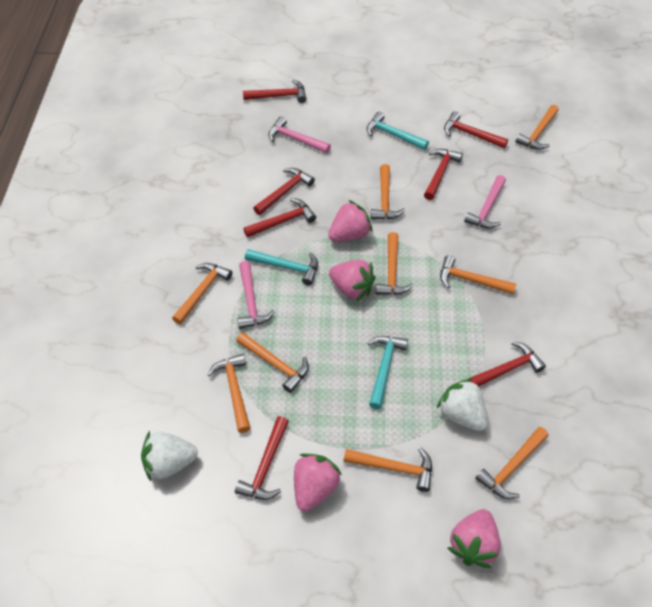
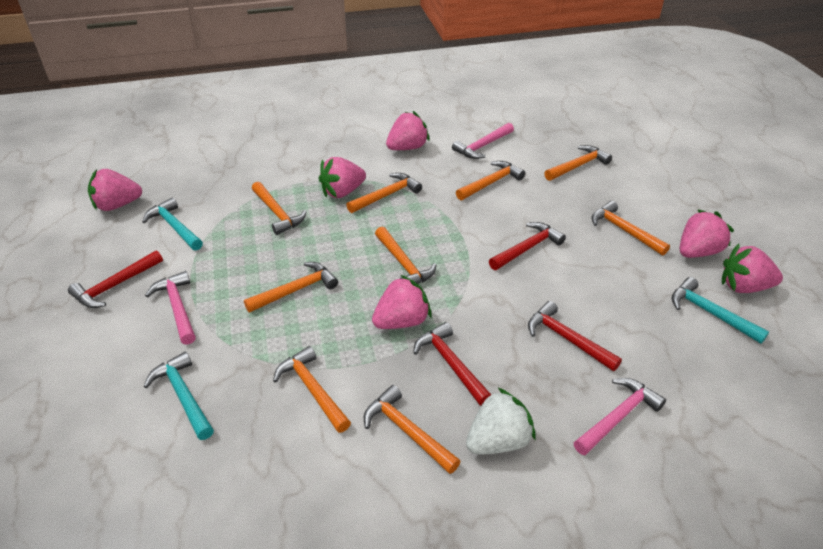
pink strawberry: 4 -> 6
red hammer: 7 -> 4
white strawberry: 2 -> 1

